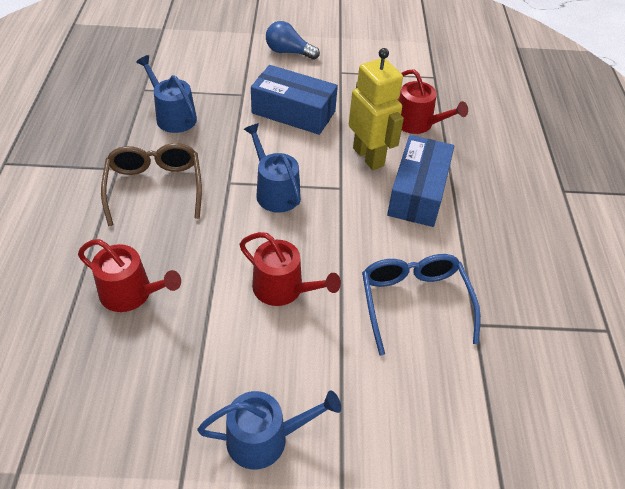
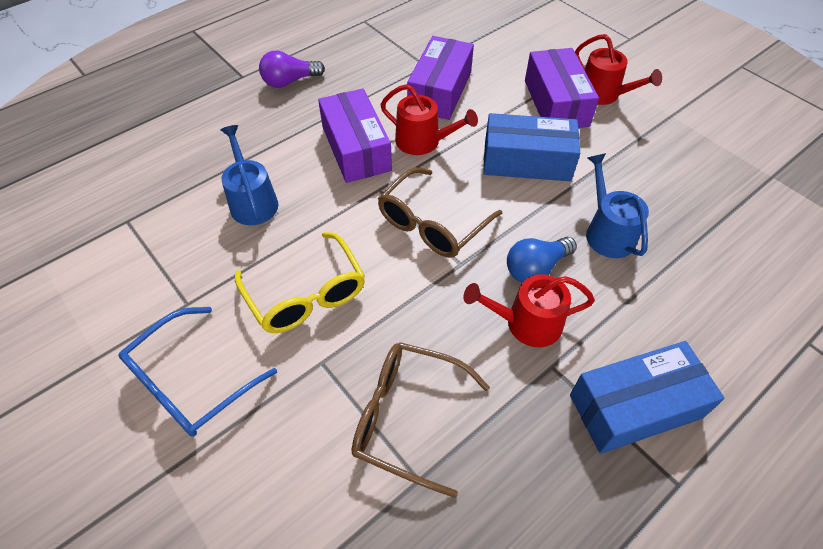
blue watering can: 3 -> 2
brown glasses: 1 -> 2
purple box: 0 -> 3
purple light bulb: 0 -> 1
yellow glasses: 0 -> 1
yellow robot: 1 -> 0

